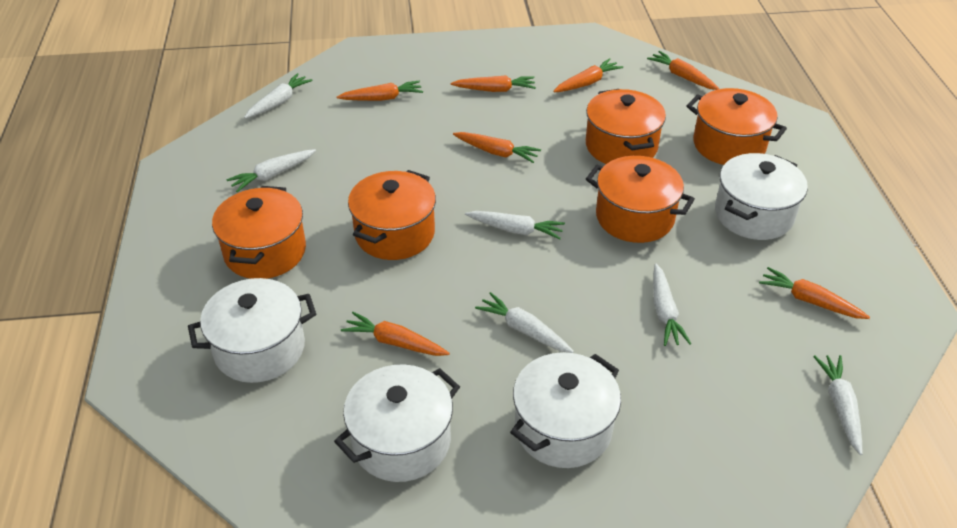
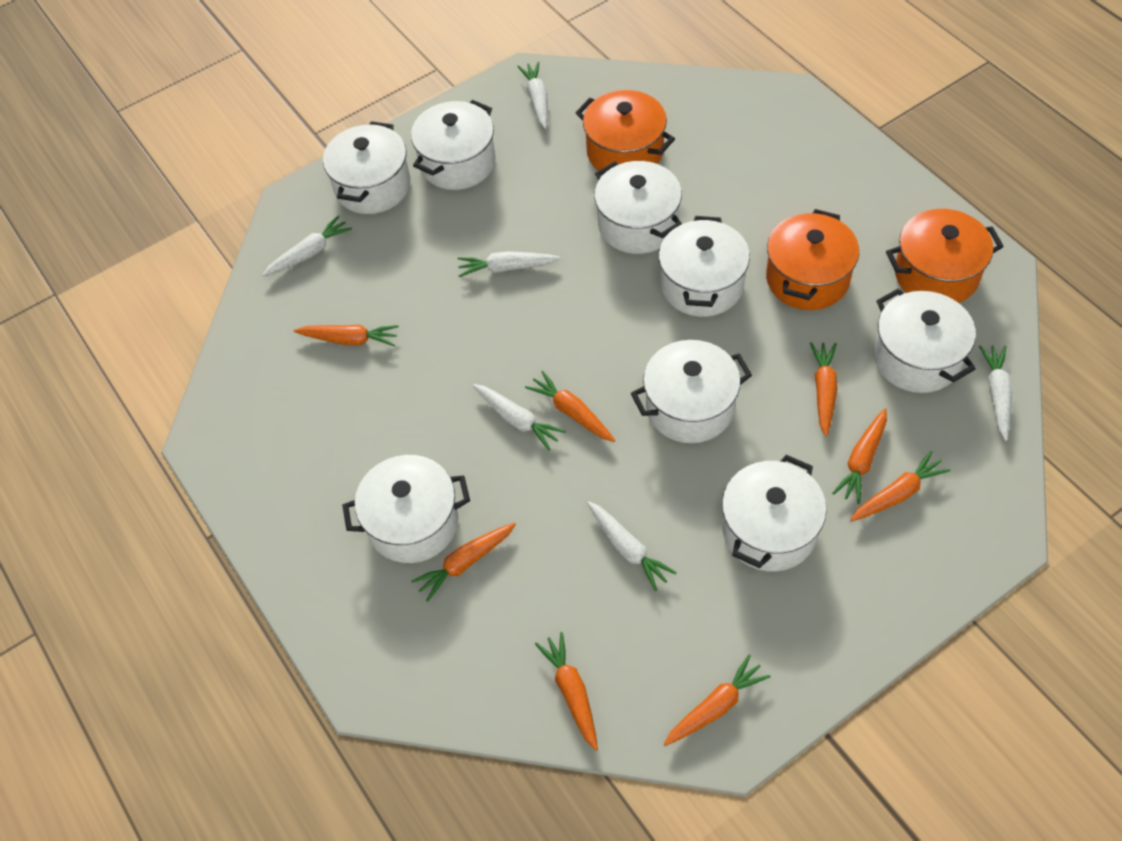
orange carrot: 7 -> 8
orange pot: 5 -> 3
white pot: 4 -> 8

